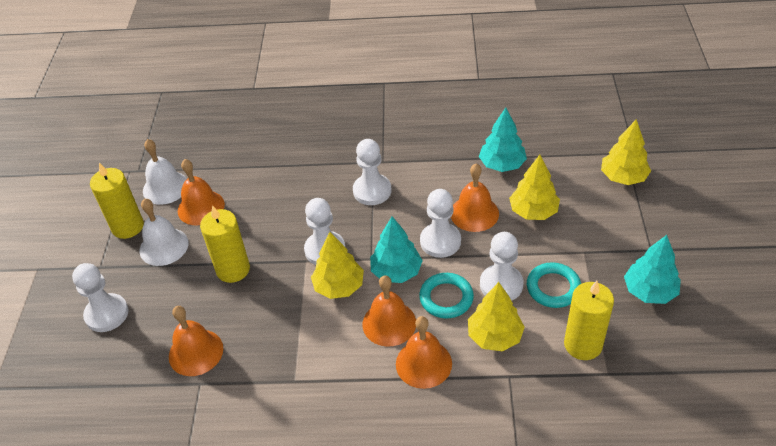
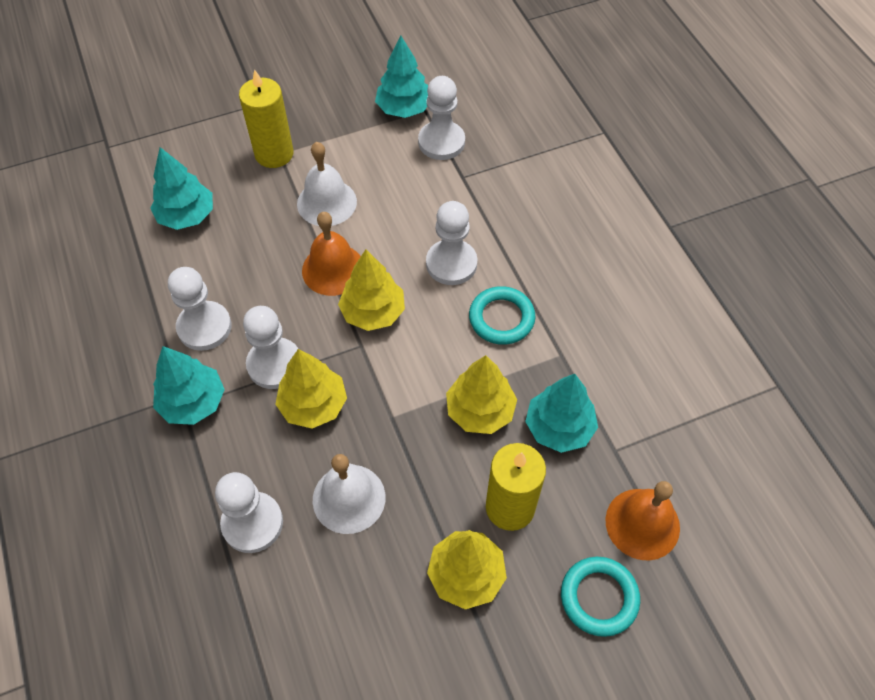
orange bell: 5 -> 2
turquoise tree: 3 -> 4
yellow candle: 3 -> 2

